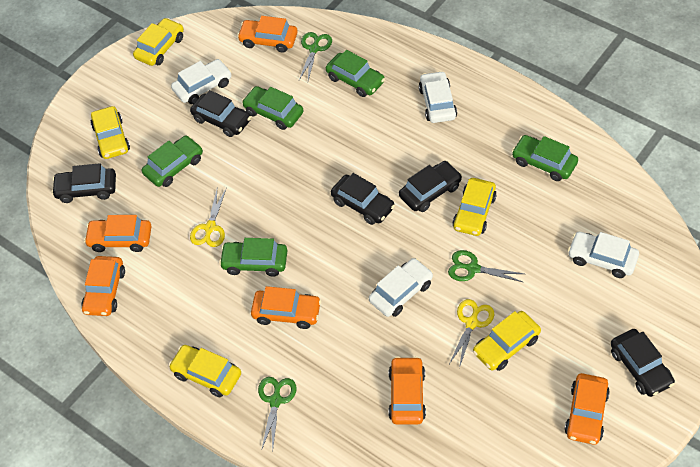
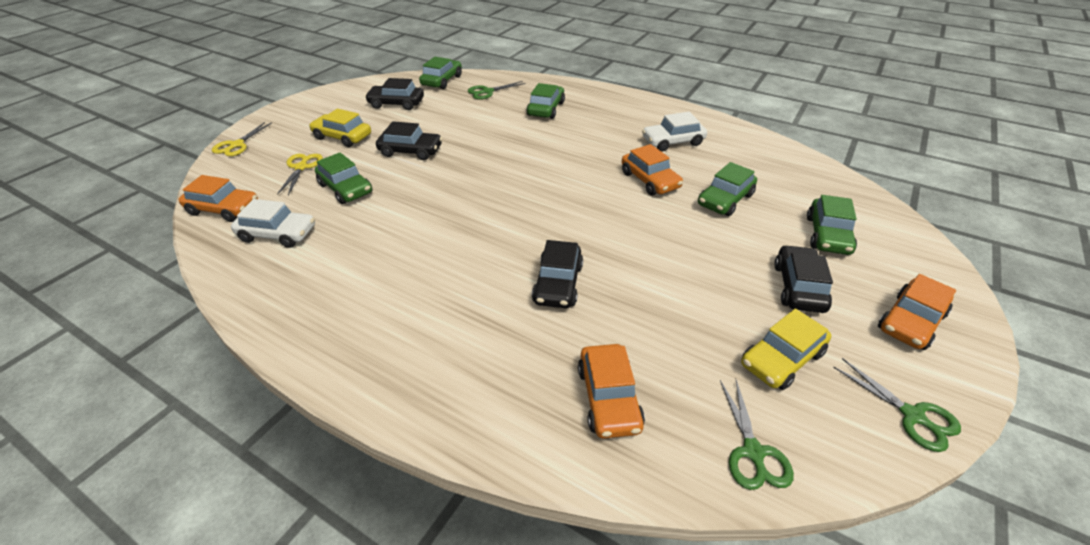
black car: 5 -> 4
orange car: 6 -> 4
white car: 4 -> 2
yellow car: 5 -> 2

